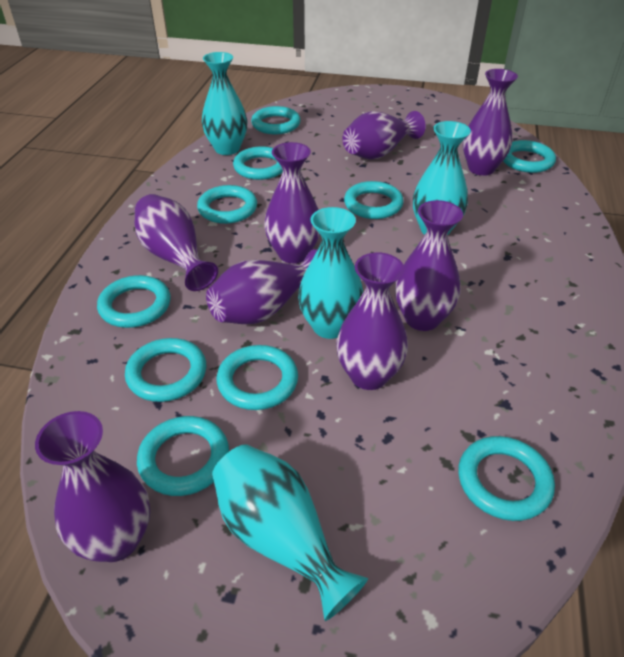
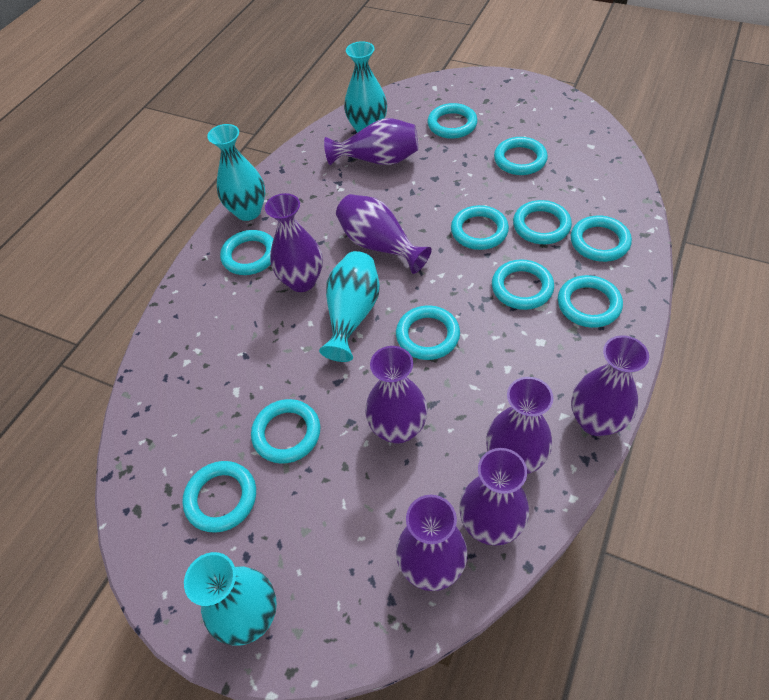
turquoise ring: 10 -> 11

